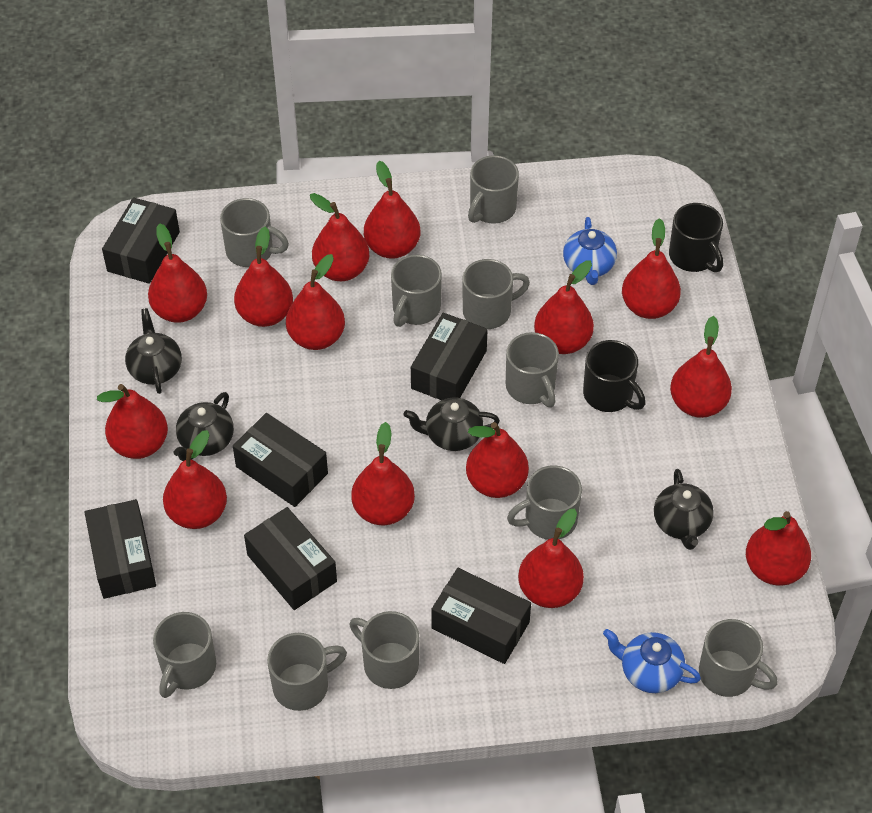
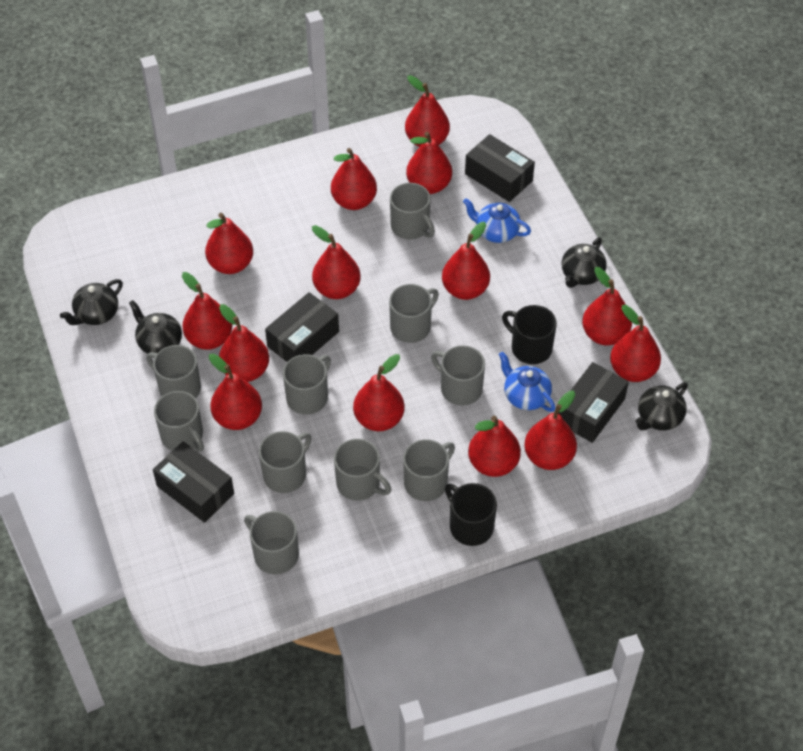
black box: 6 -> 4

